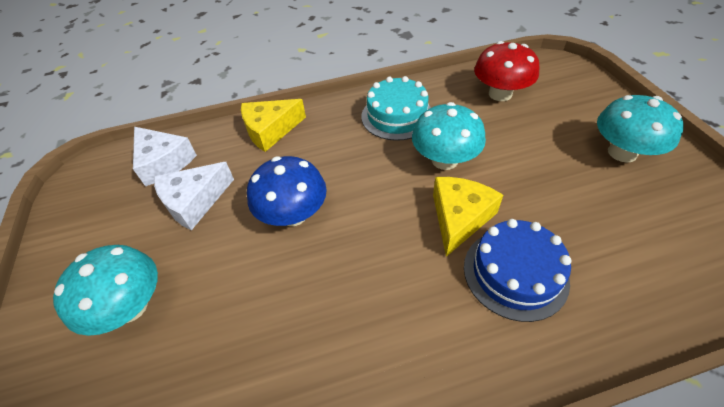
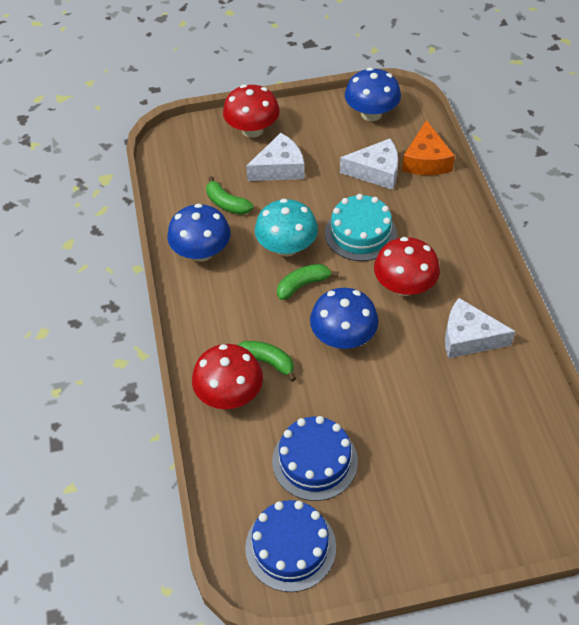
blue cake: 1 -> 2
blue mushroom: 1 -> 3
green banana: 0 -> 3
orange cheese: 0 -> 1
red mushroom: 1 -> 3
turquoise mushroom: 3 -> 1
white cheese: 2 -> 3
yellow cheese: 2 -> 0

